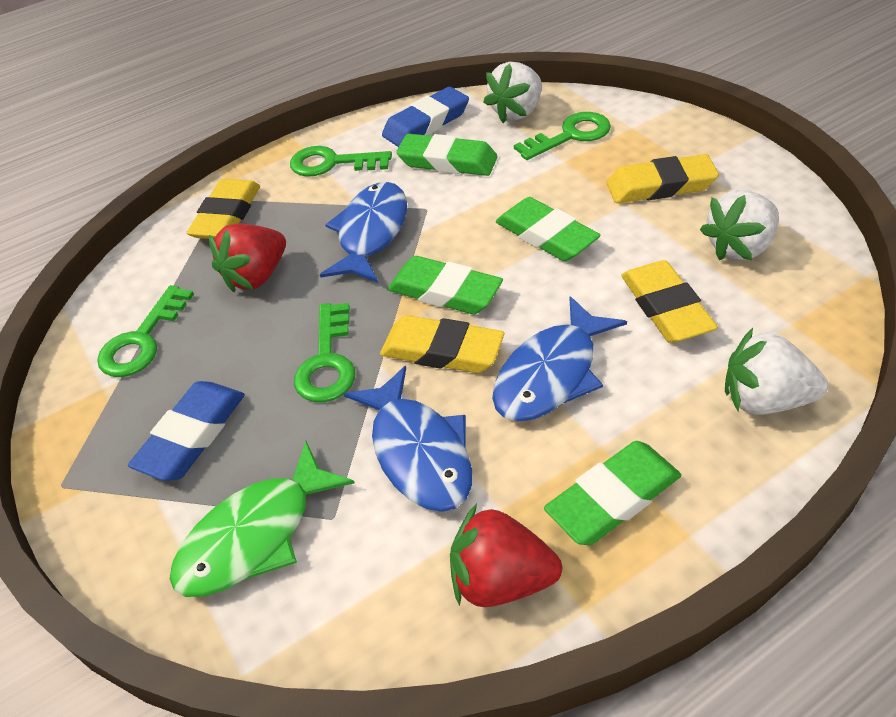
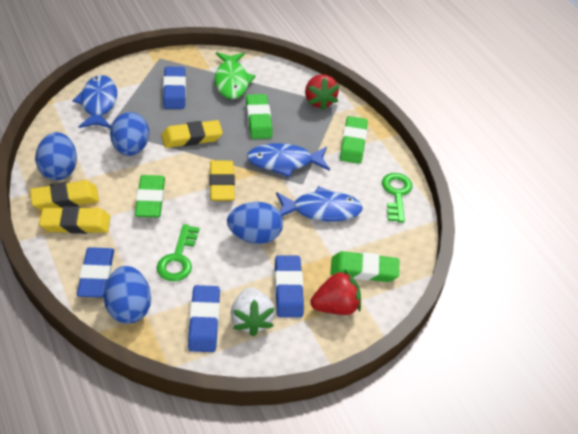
blue egg: 0 -> 4
blue eraser: 2 -> 4
green key: 4 -> 2
white strawberry: 3 -> 1

